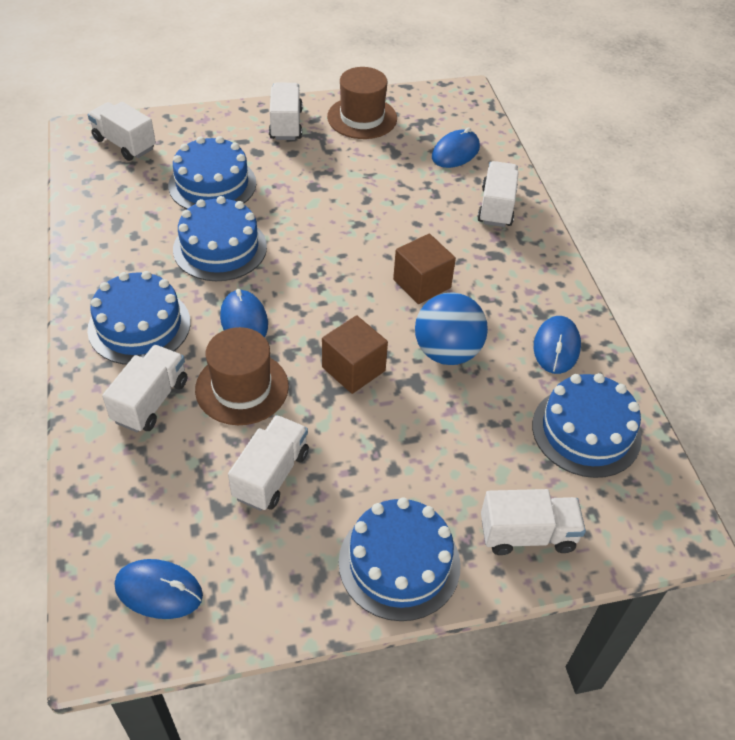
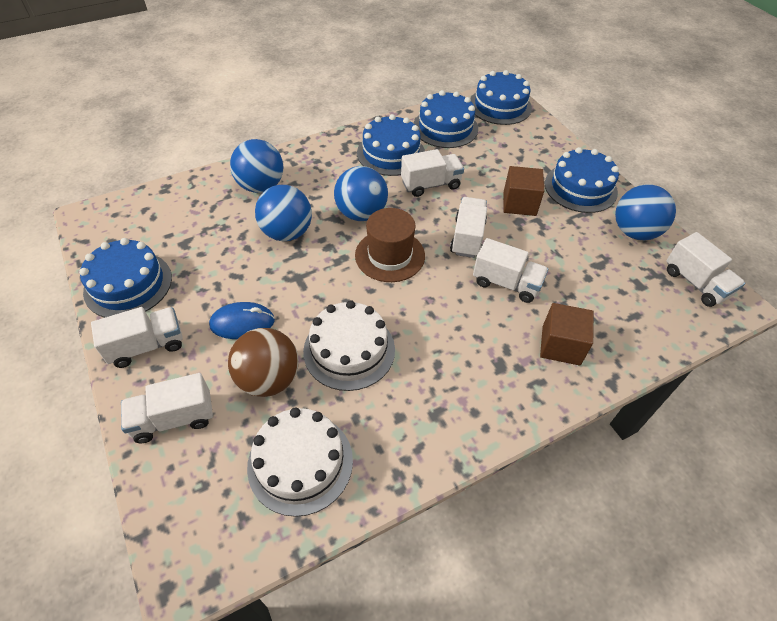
blue ball: 1 -> 4
blue mouse: 4 -> 1
brown ball: 0 -> 1
brown hat: 2 -> 1
white cake: 0 -> 2

